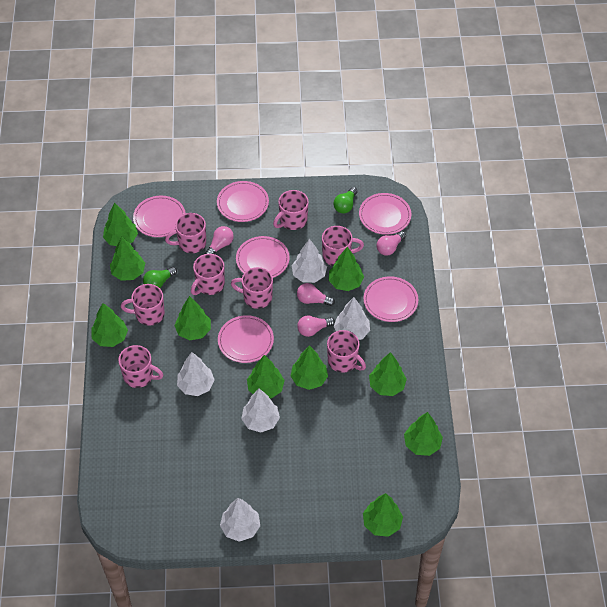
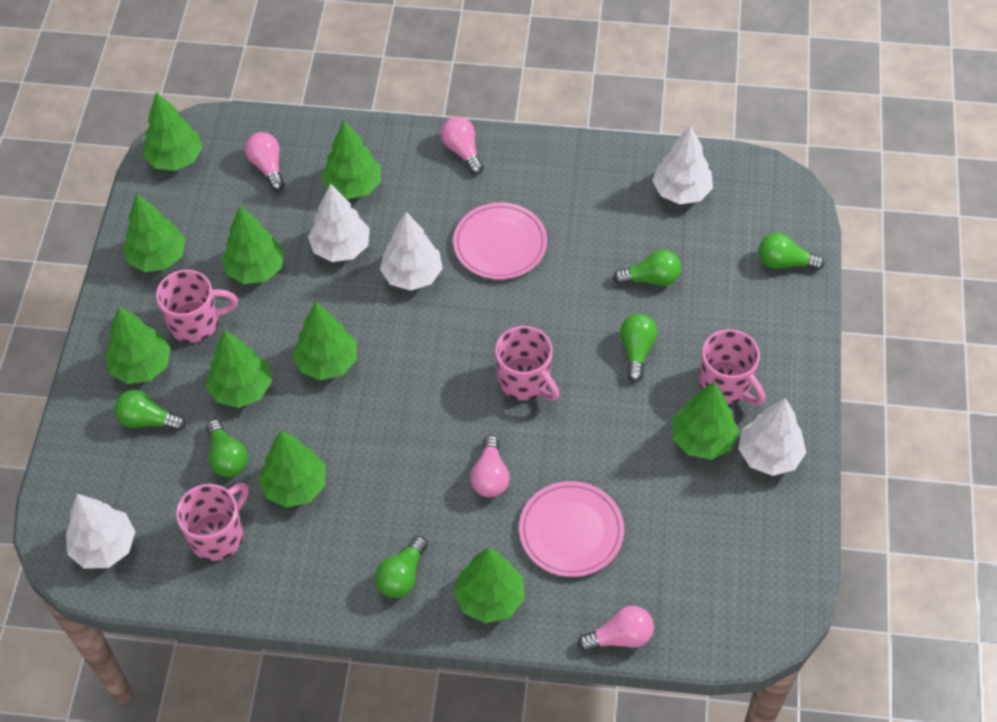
green light bulb: 2 -> 6
pink mug: 8 -> 4
pink plate: 6 -> 2

